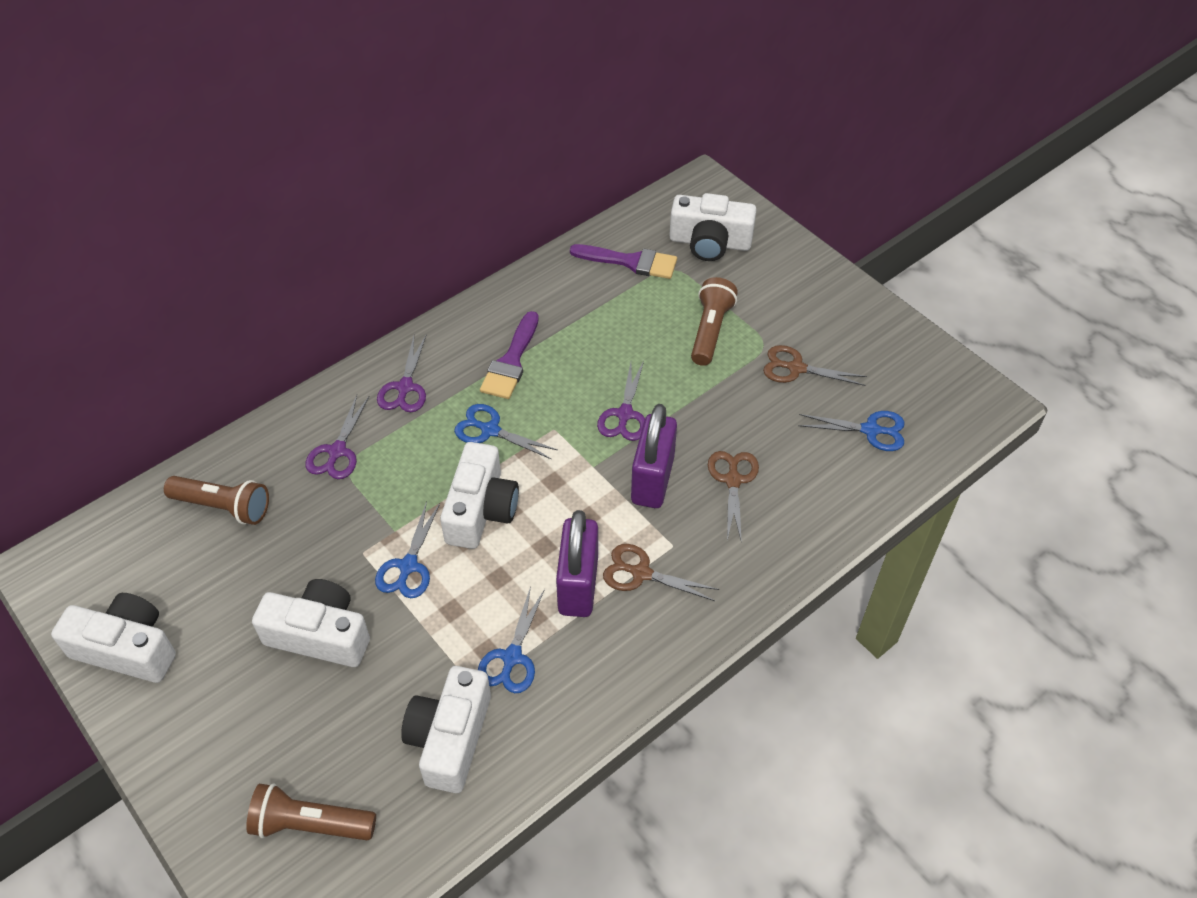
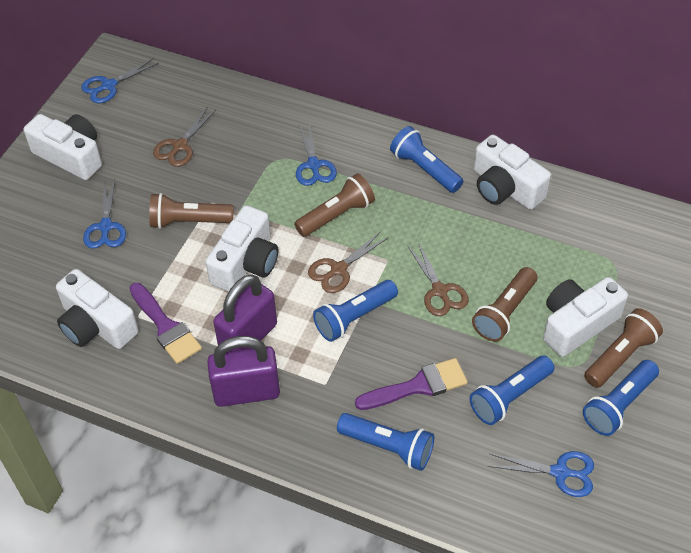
blue flashlight: 0 -> 5
brown flashlight: 3 -> 4
purple scissors: 3 -> 0

